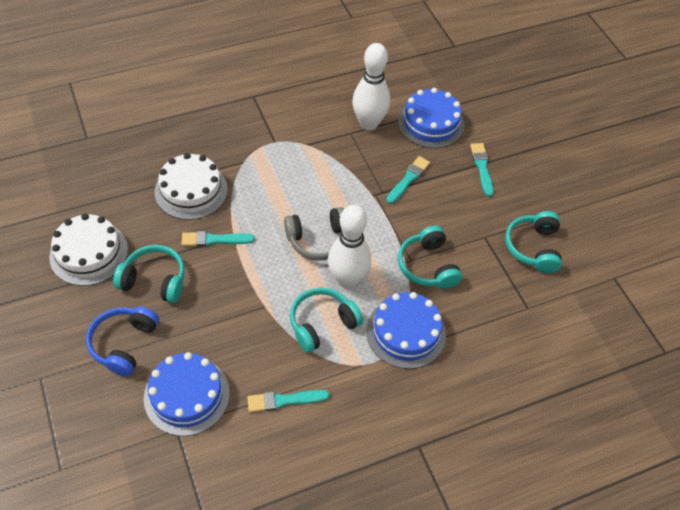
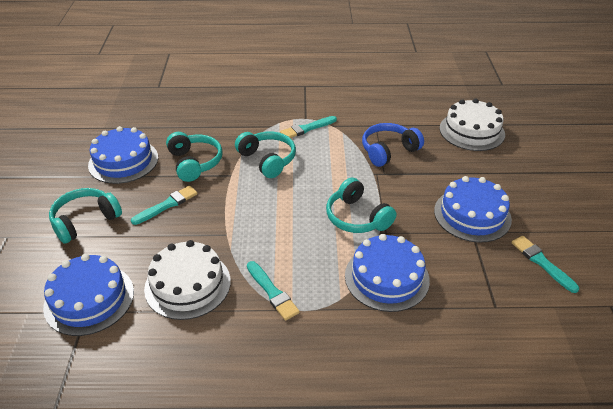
blue cake: 3 -> 4
grey headphones: 1 -> 0
white bowling pin: 2 -> 0

